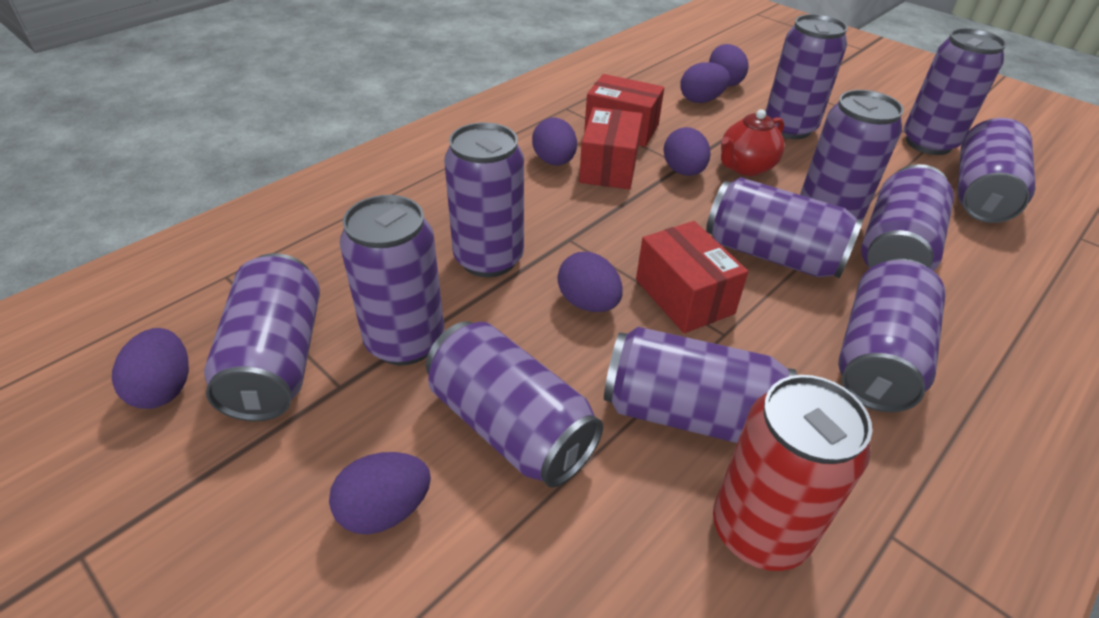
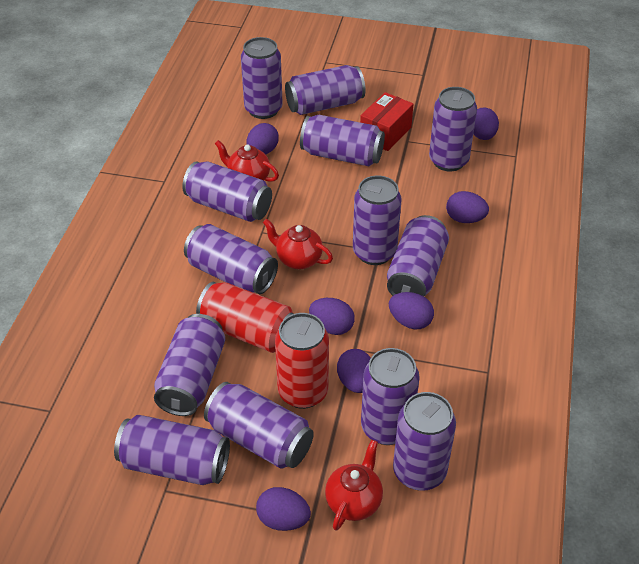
purple can: 12 -> 13
red box: 3 -> 1
red can: 1 -> 2
red teapot: 1 -> 3

